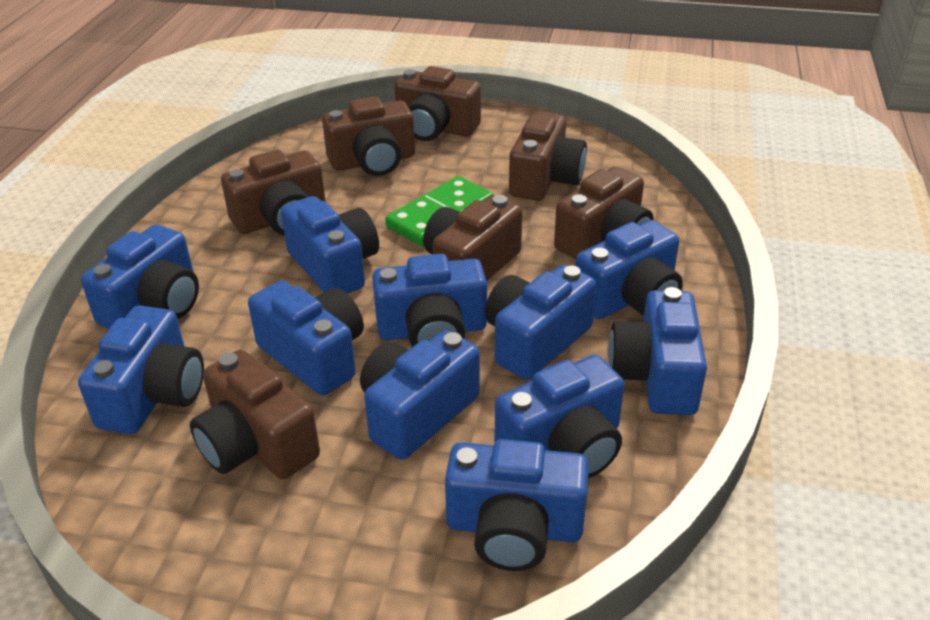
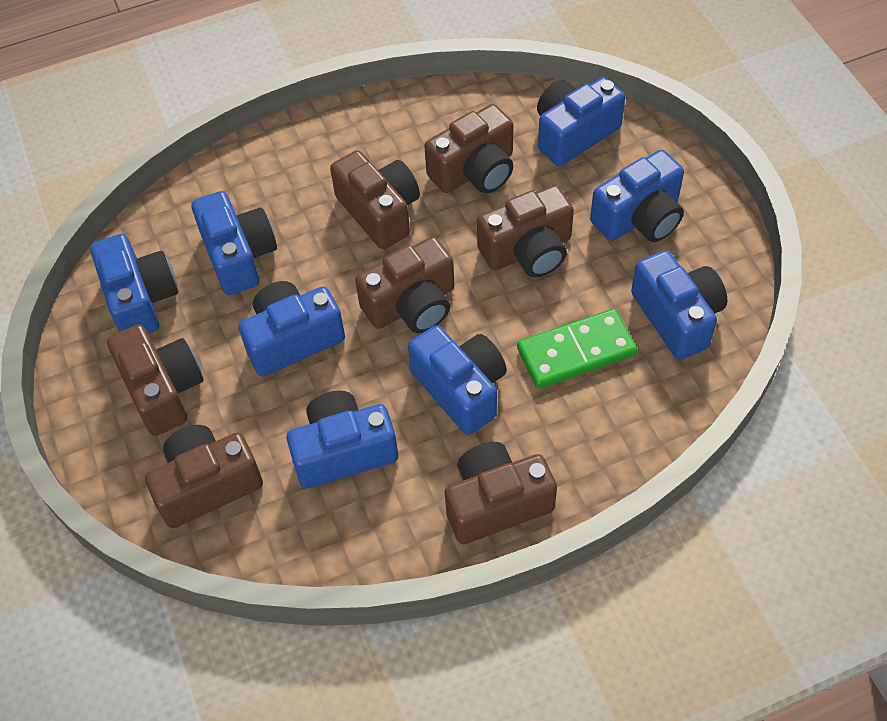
blue camera: 11 -> 8

